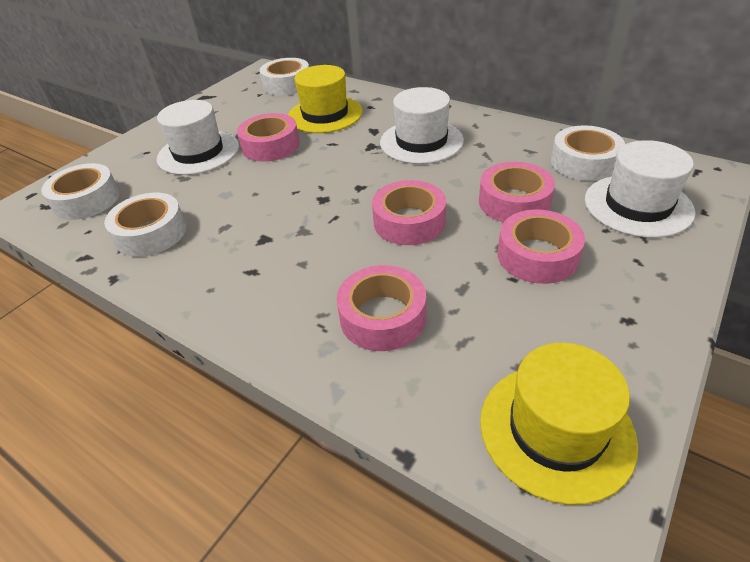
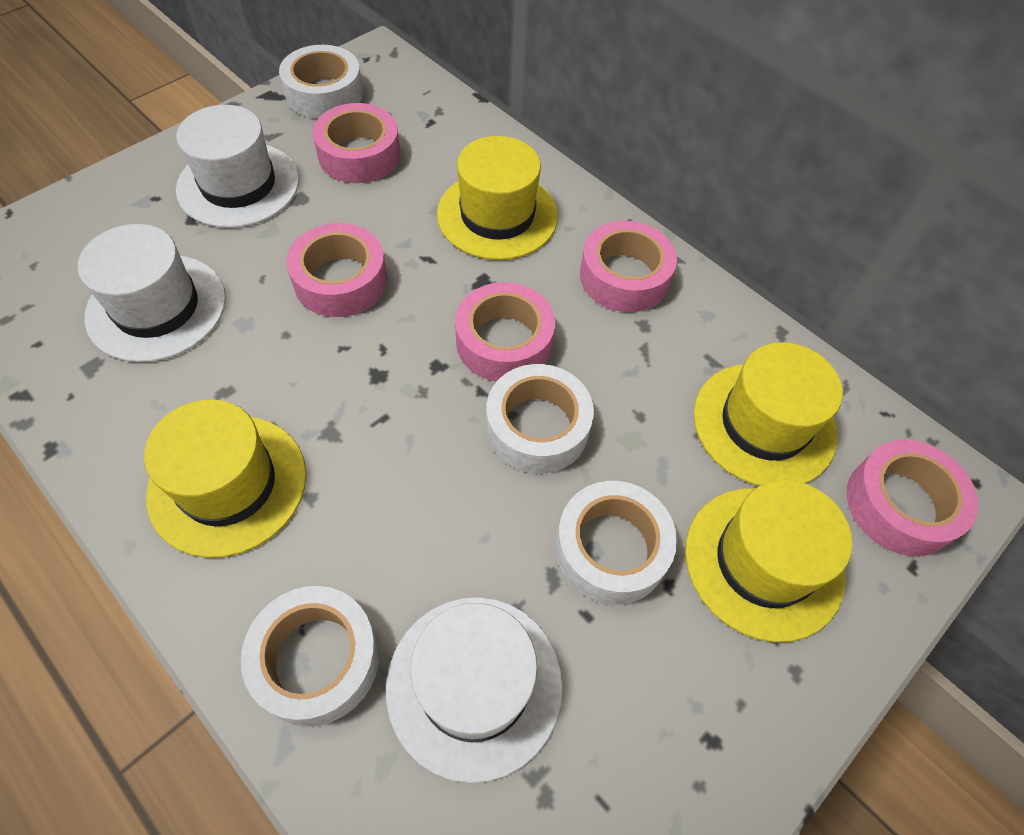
yellow hat: 2 -> 4

